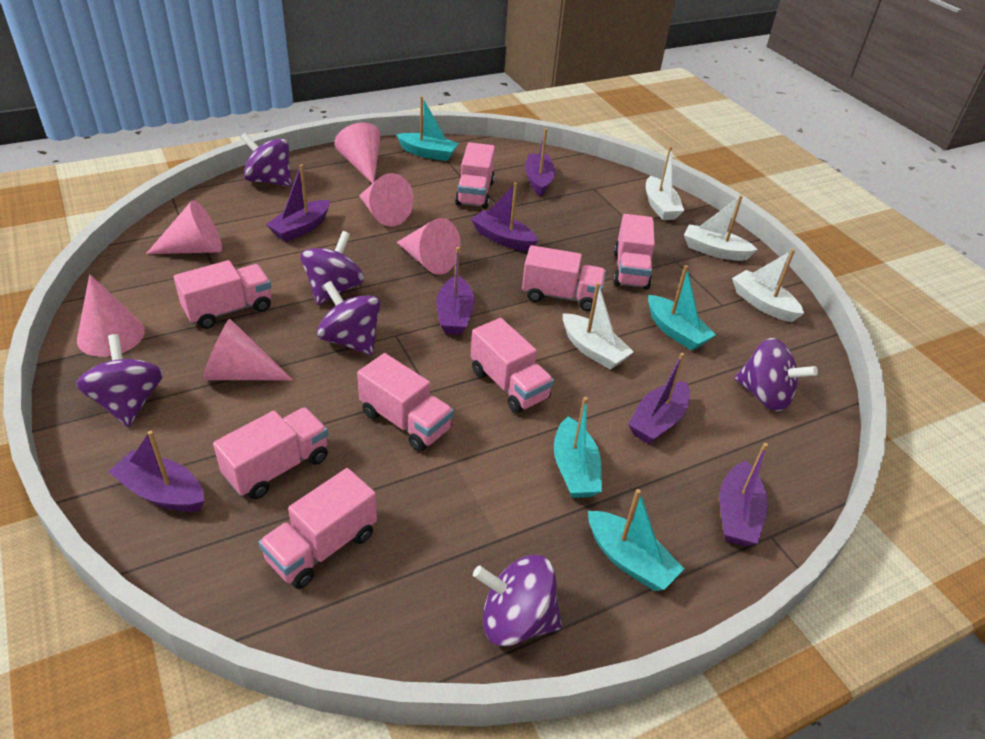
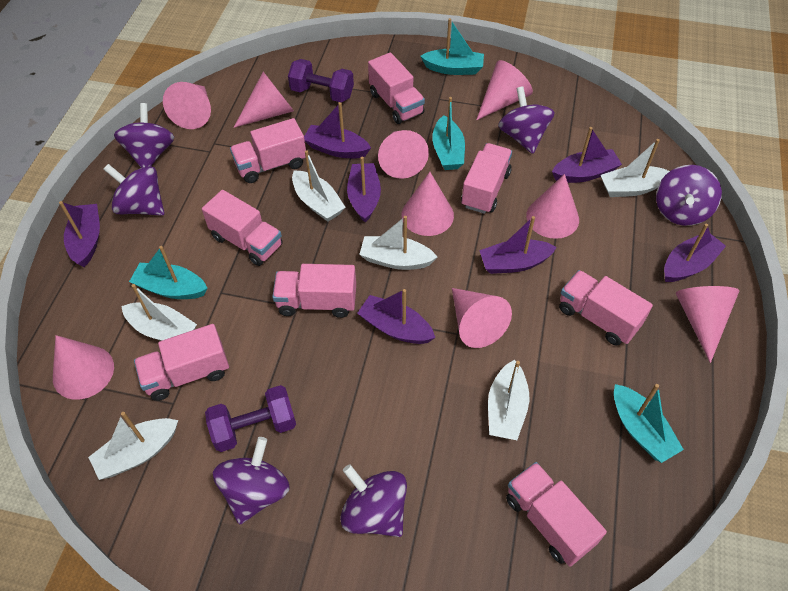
pink cone: 6 -> 9
purple dumbbell: 0 -> 2
white boat: 4 -> 6

